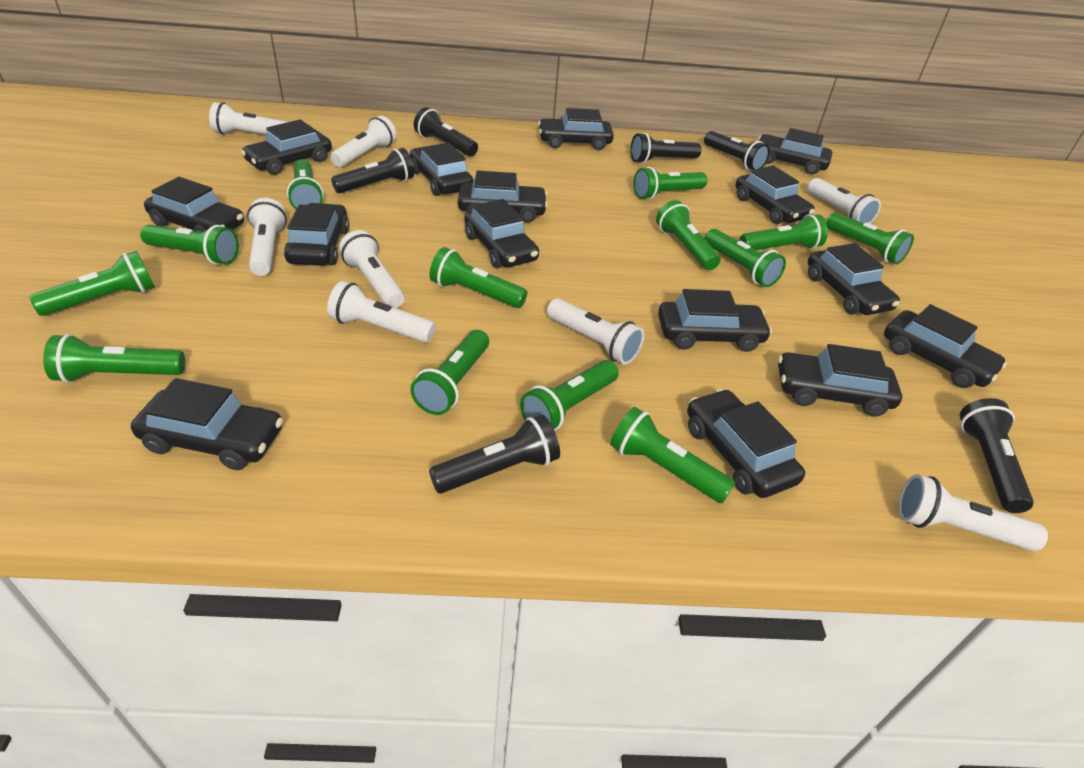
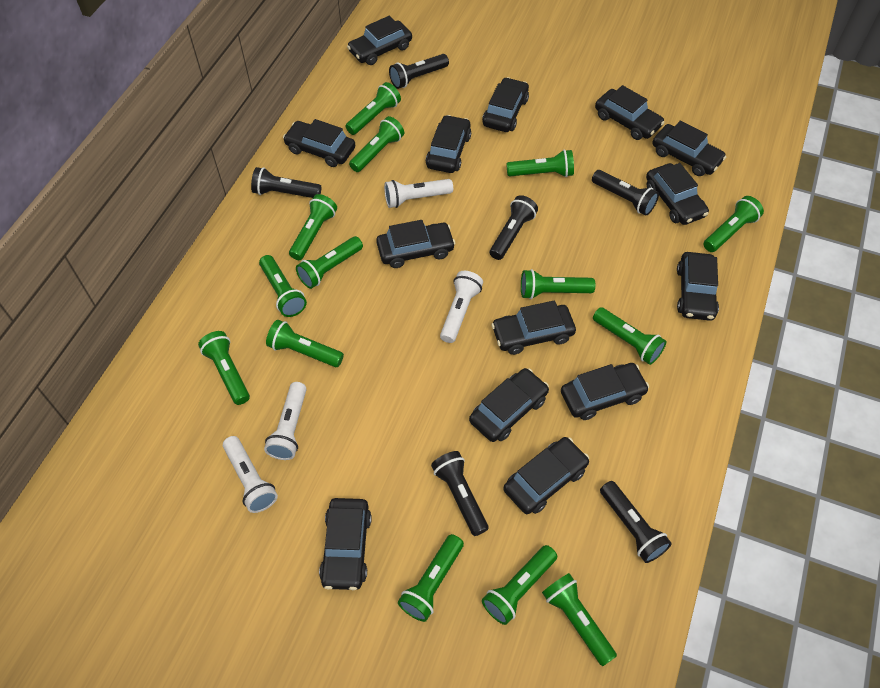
black car: 15 -> 14
green flashlight: 13 -> 14
white flashlight: 8 -> 4

